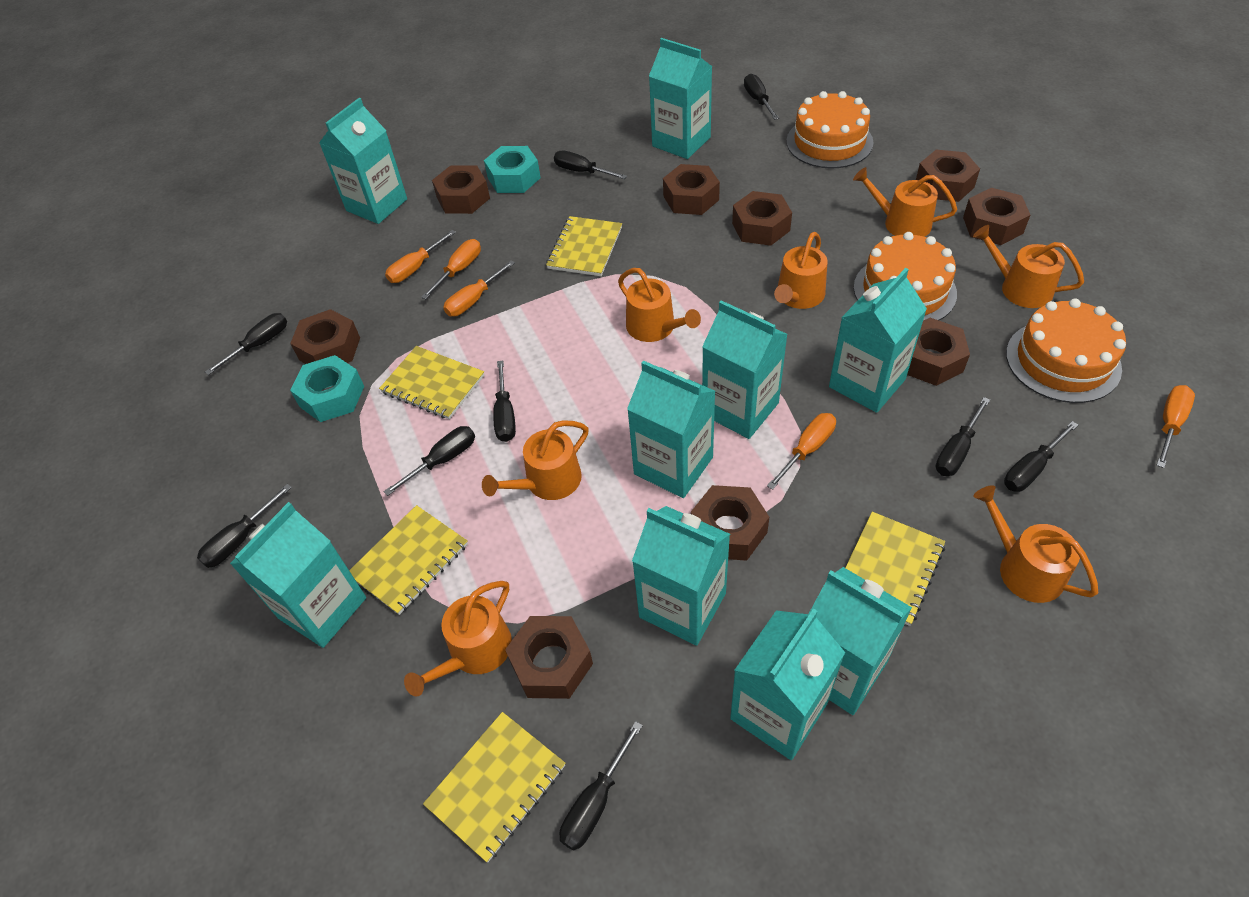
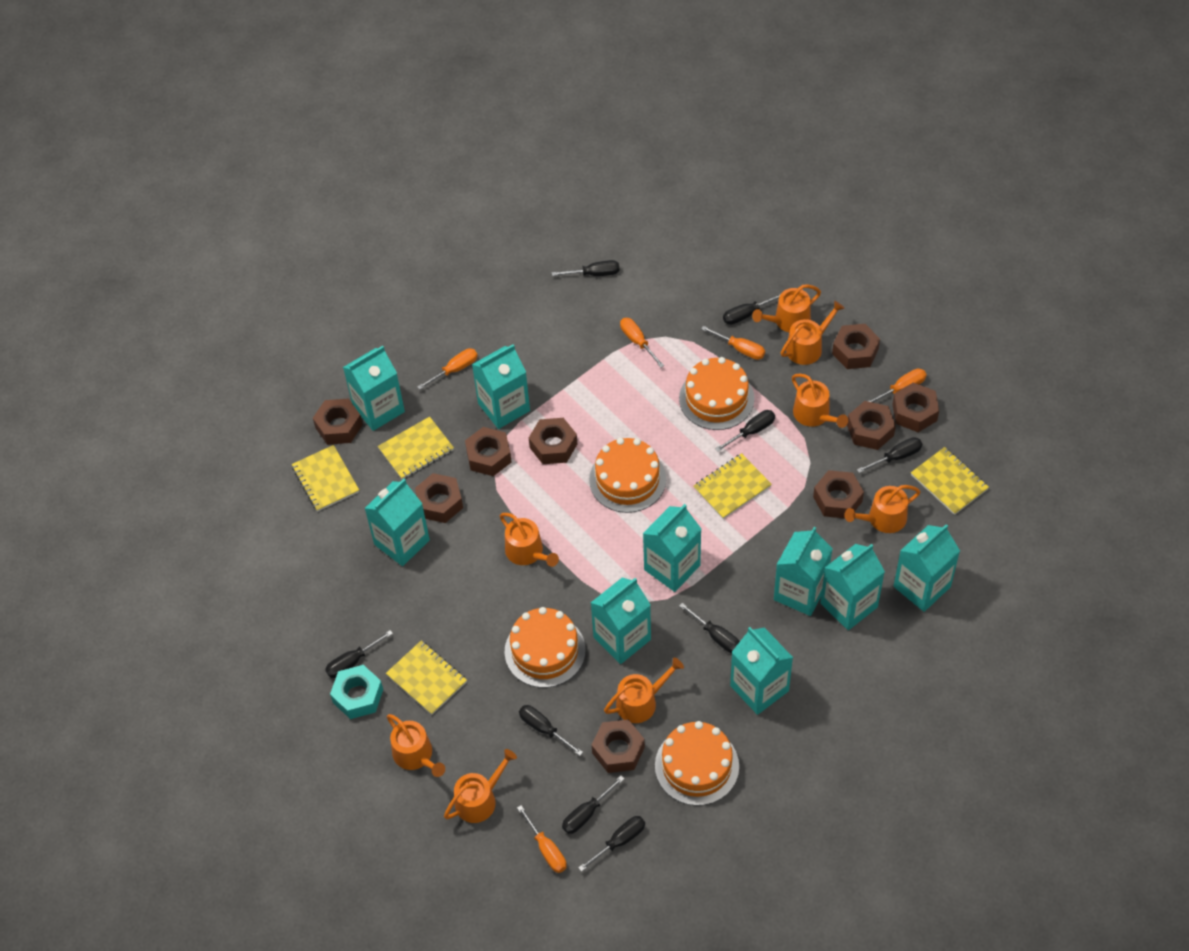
orange cake: 3 -> 4
orange watering can: 7 -> 8
turquoise nut: 2 -> 1

